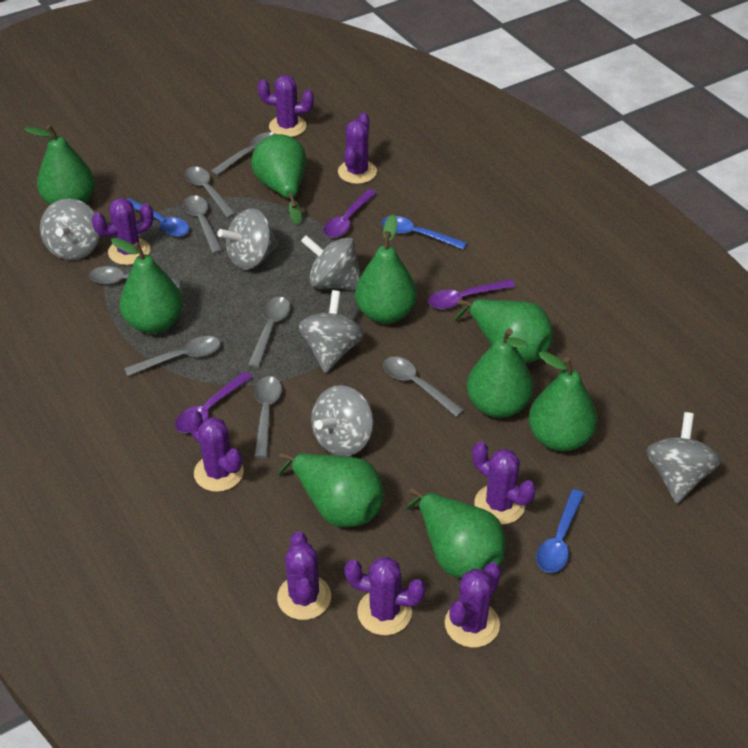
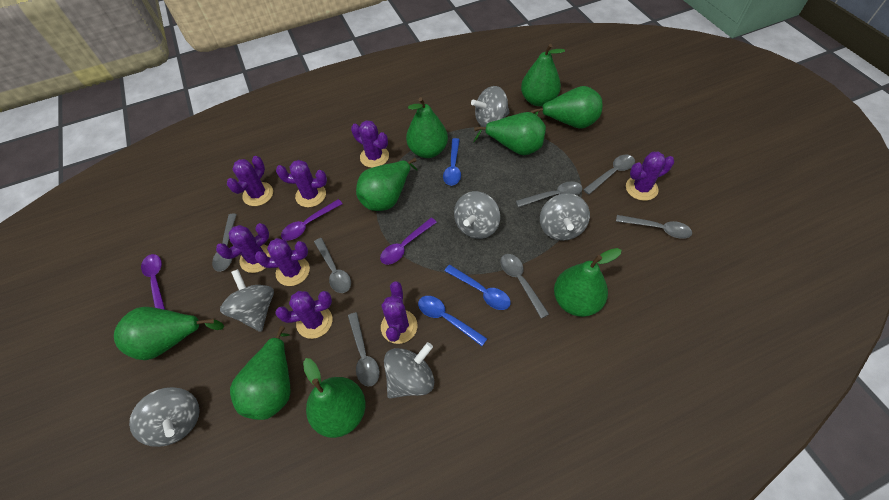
grey spoon: 8 -> 7

